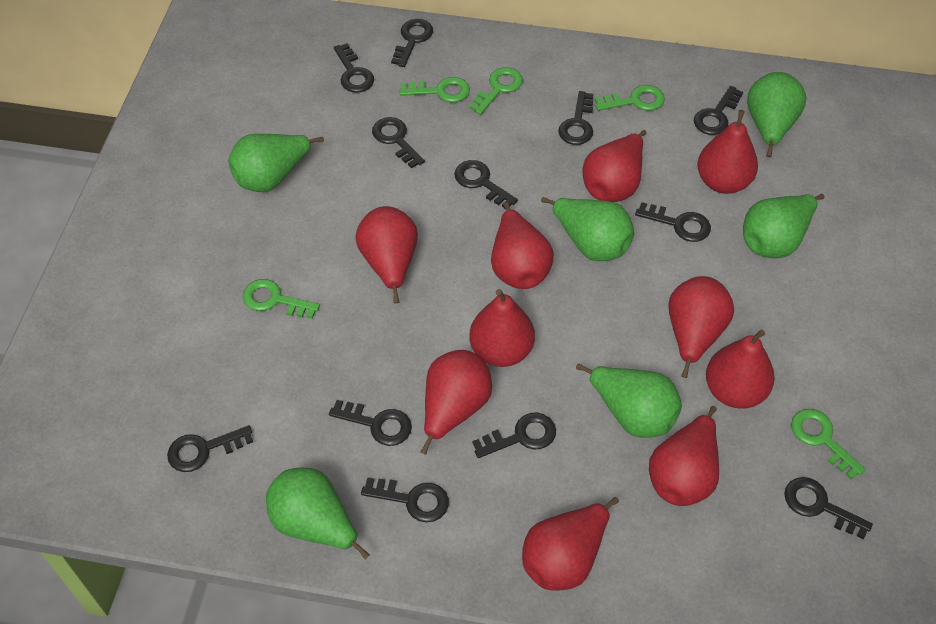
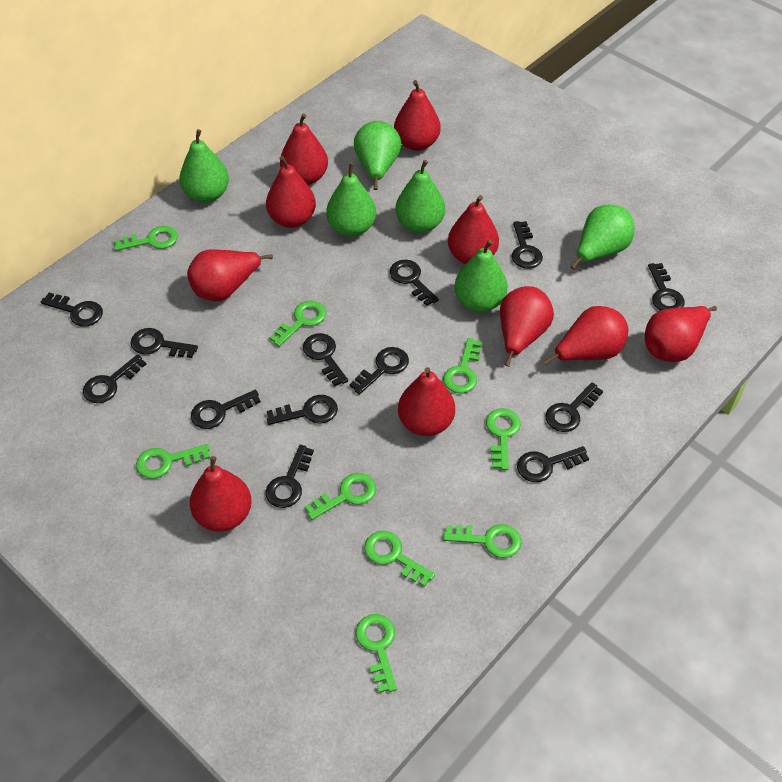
black key: 12 -> 13
green key: 5 -> 9

